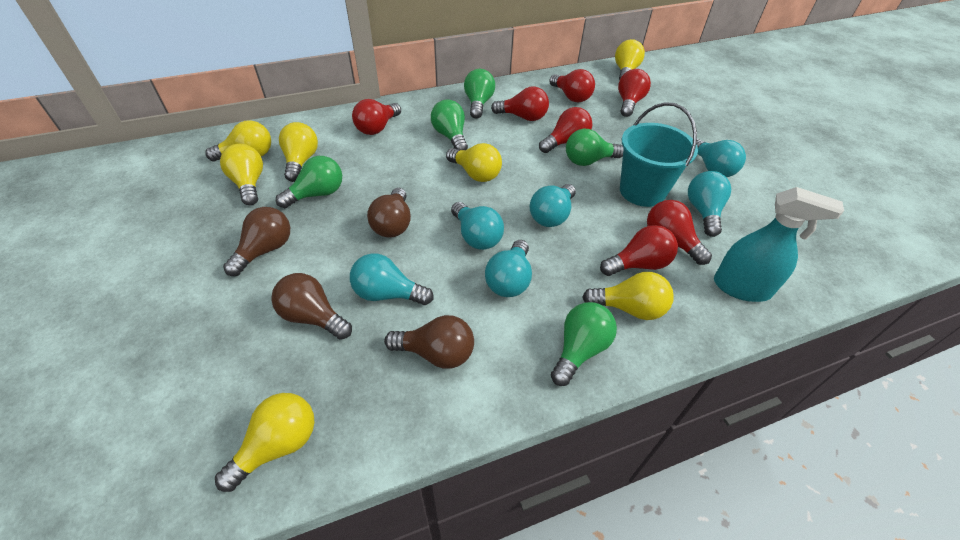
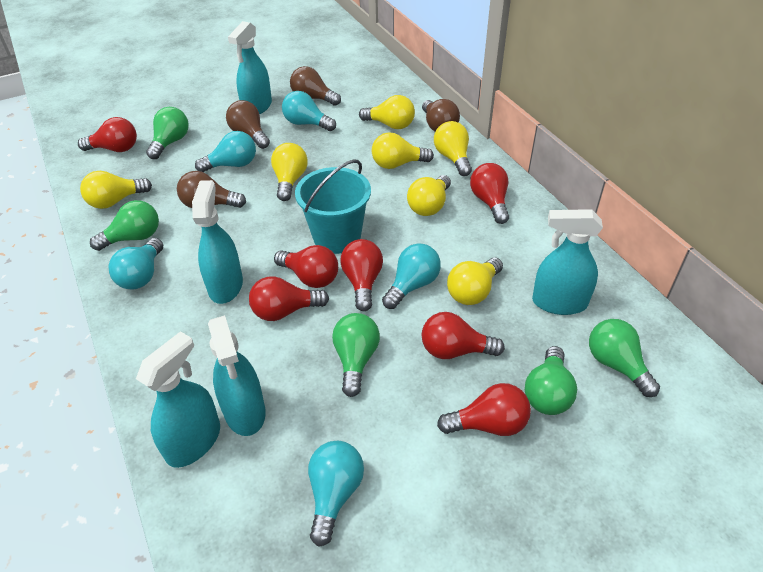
turquoise light bulb: 6 -> 5
turquoise spray bottle: 1 -> 5

